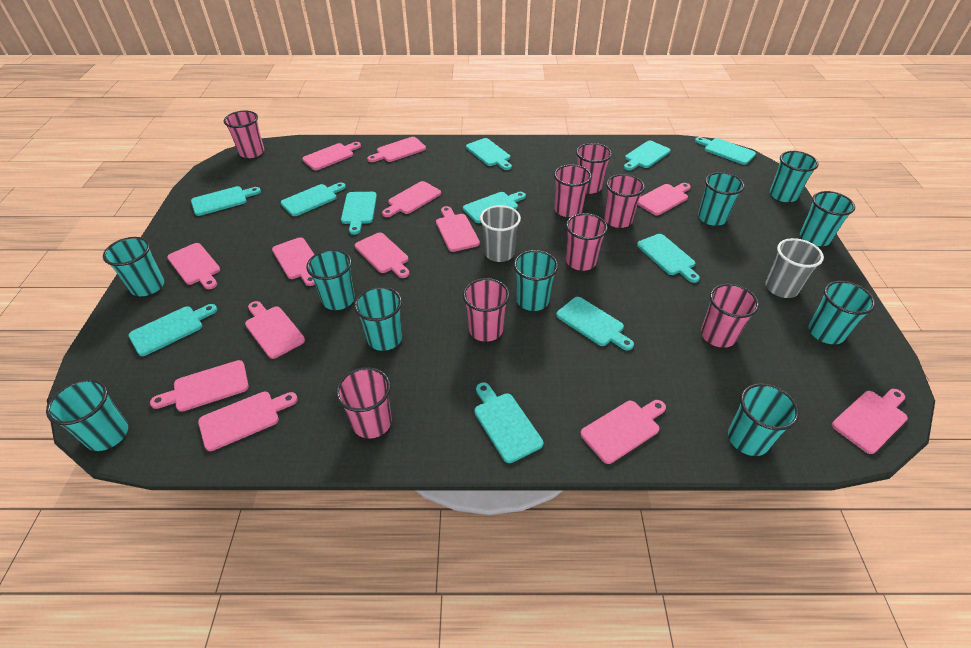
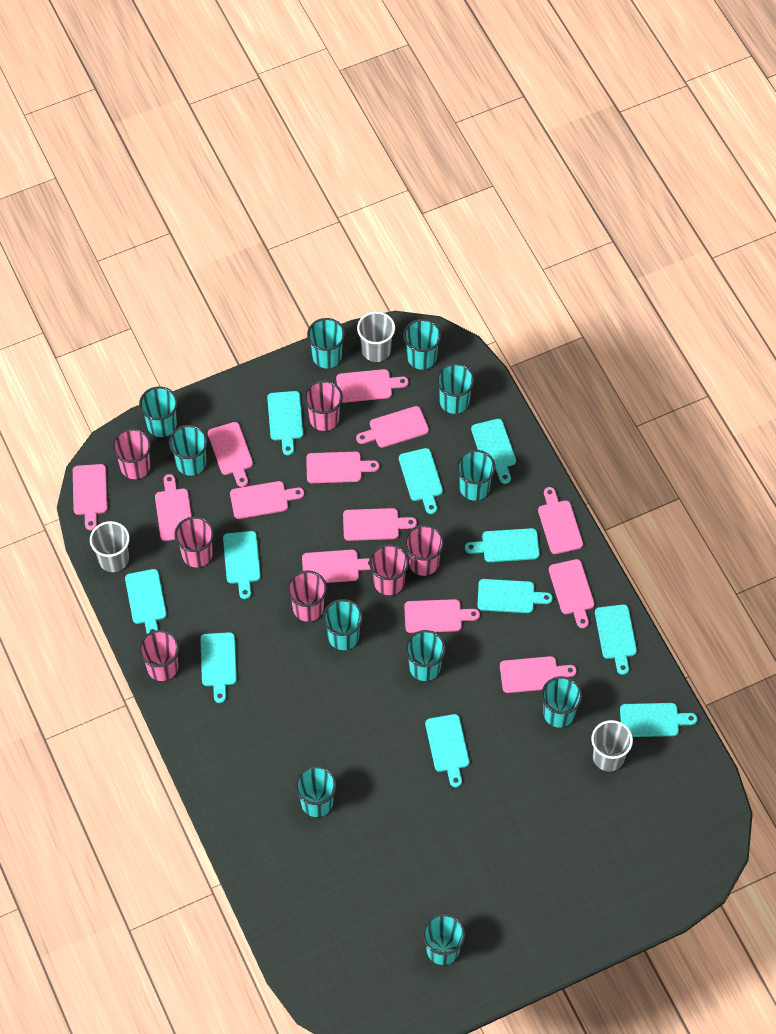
grey cup: 2 -> 3
pink cup: 8 -> 7
turquoise cup: 10 -> 11

